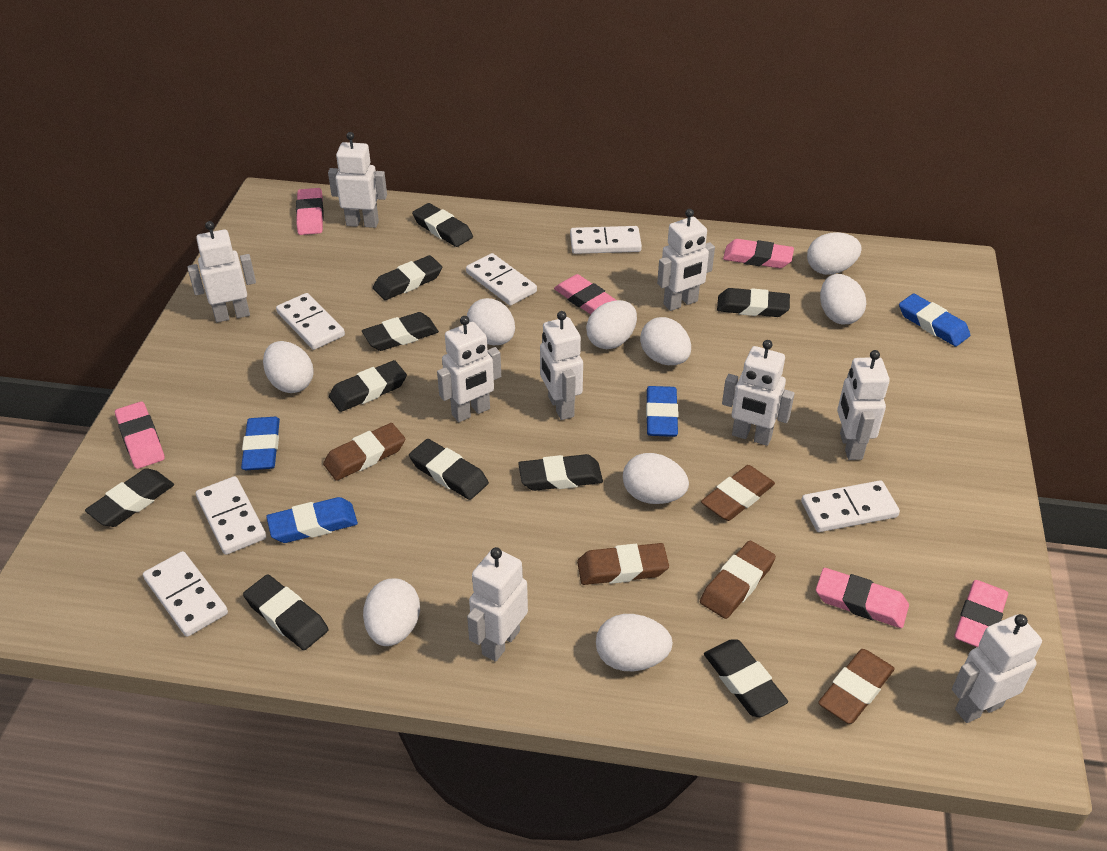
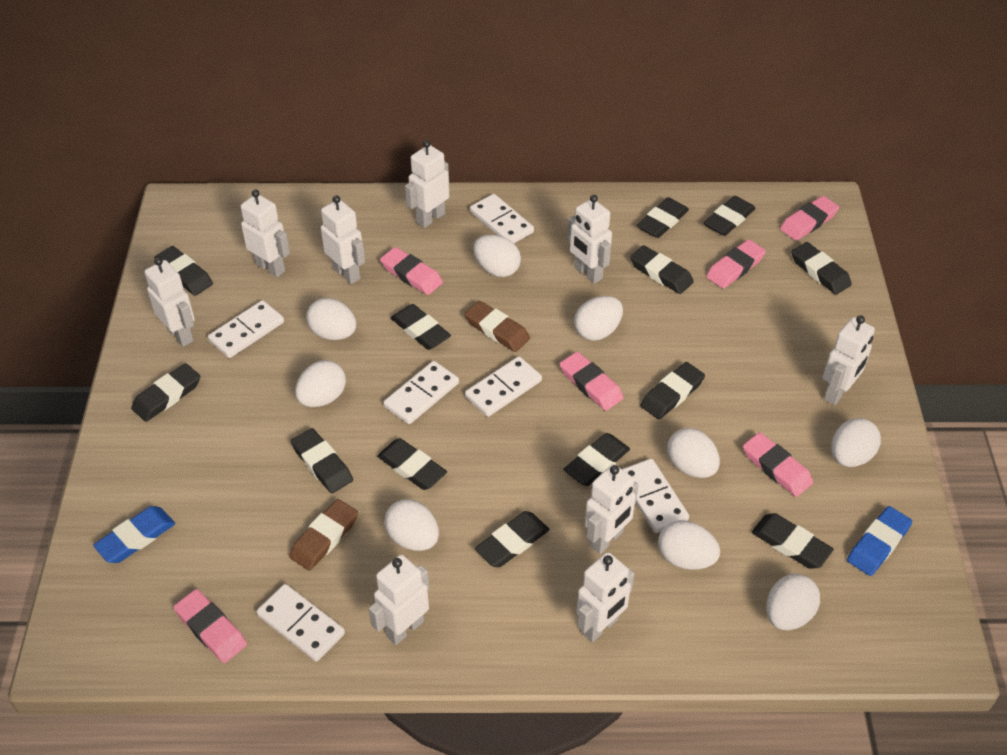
black eraser: 10 -> 13
blue eraser: 4 -> 2
brown eraser: 5 -> 2

